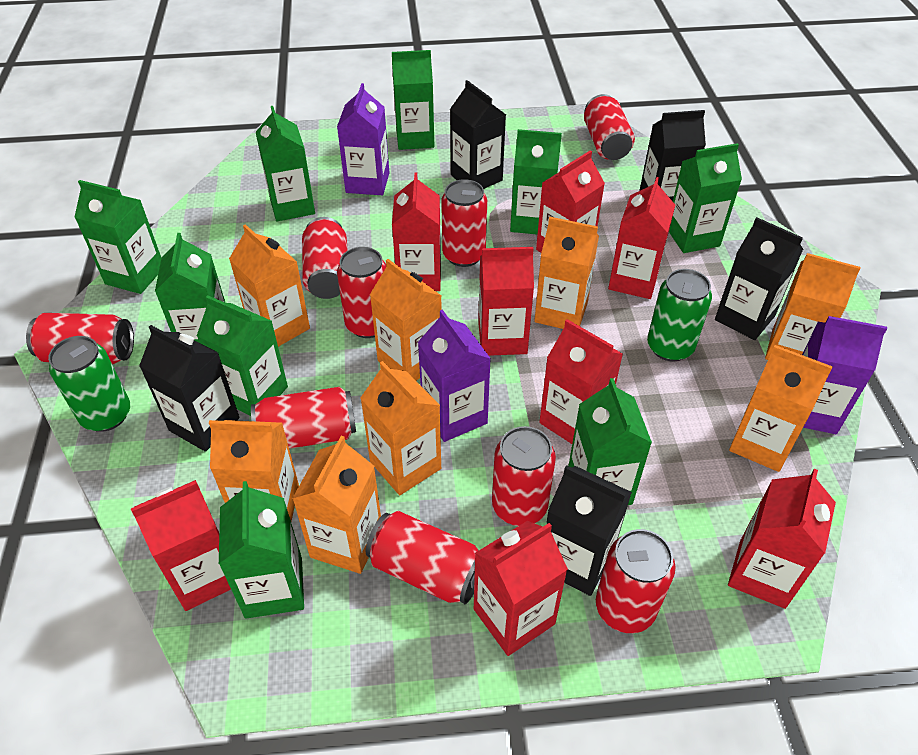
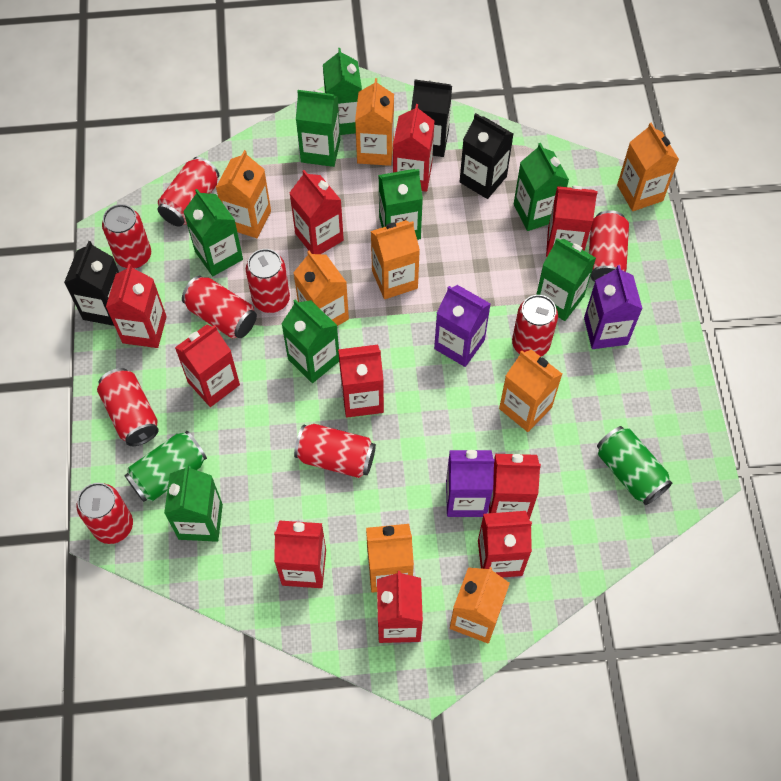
black carton: 5 -> 3
green carton: 9 -> 8
red carton: 8 -> 10

